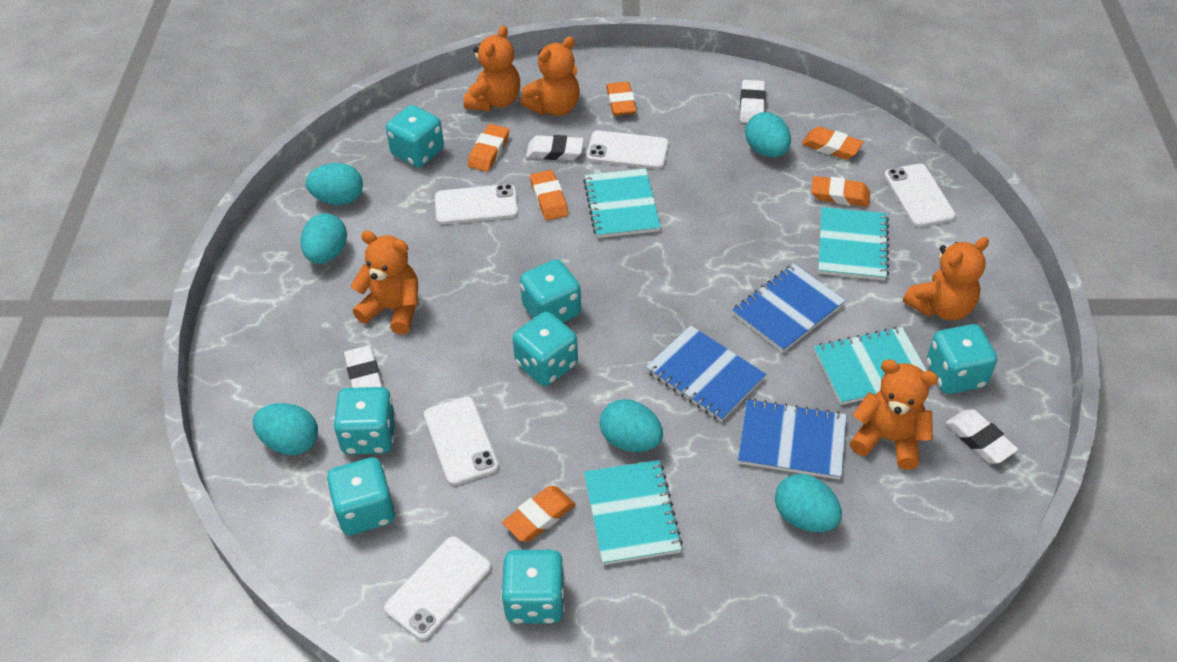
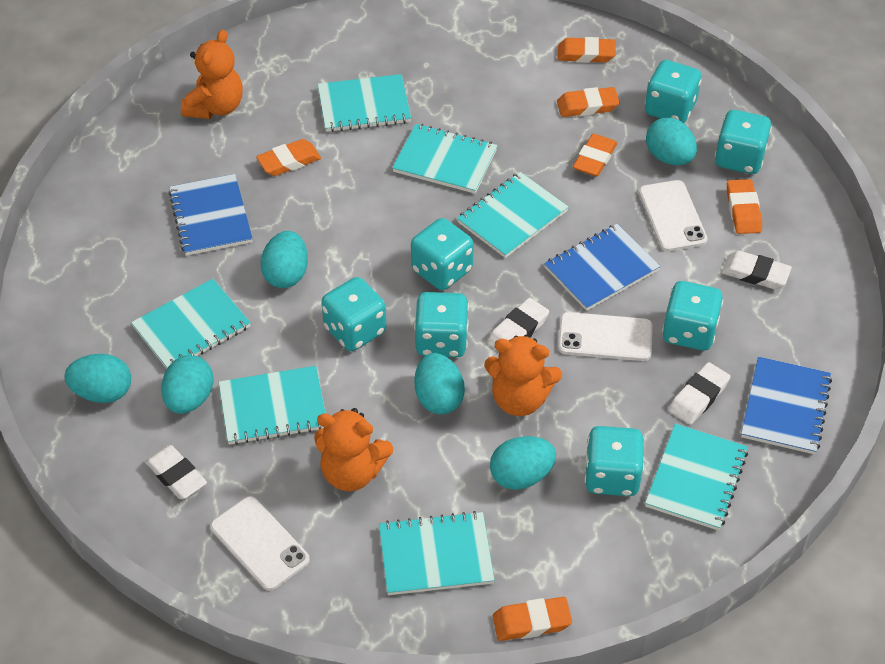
orange teddy bear: 5 -> 3
turquoise notebook: 4 -> 7
white phone: 5 -> 3

